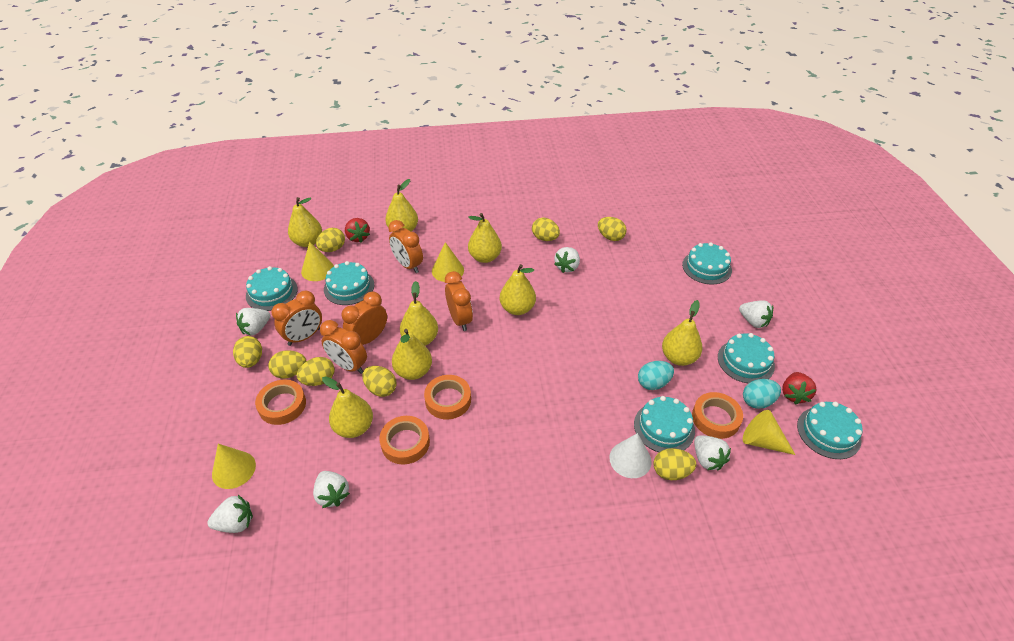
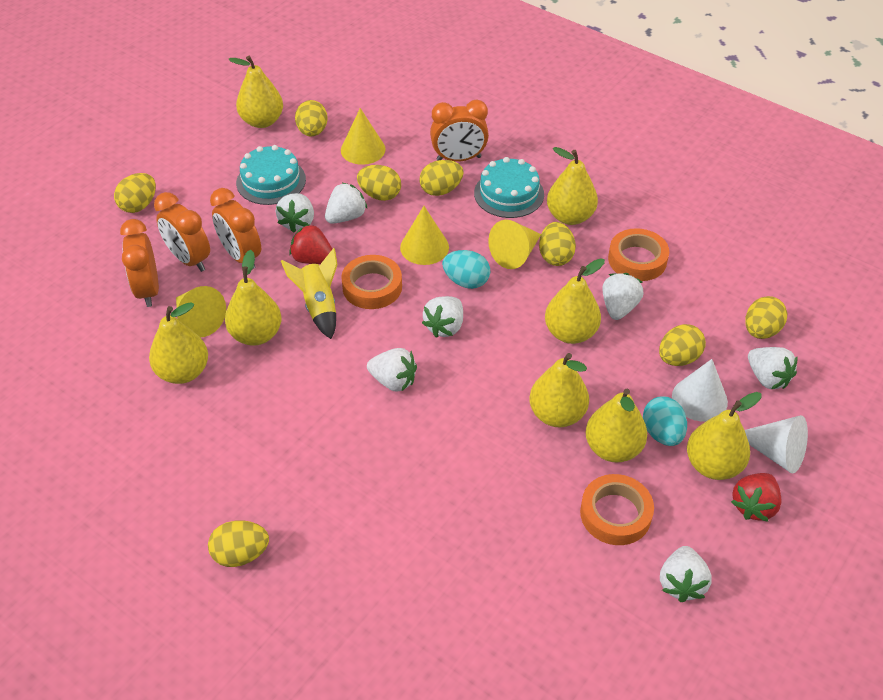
orange clock: 5 -> 4
orange tape: 4 -> 3
turquoise cake: 6 -> 2
white cone: 1 -> 2
white strawberry: 6 -> 7
yellow rocket: 0 -> 1

